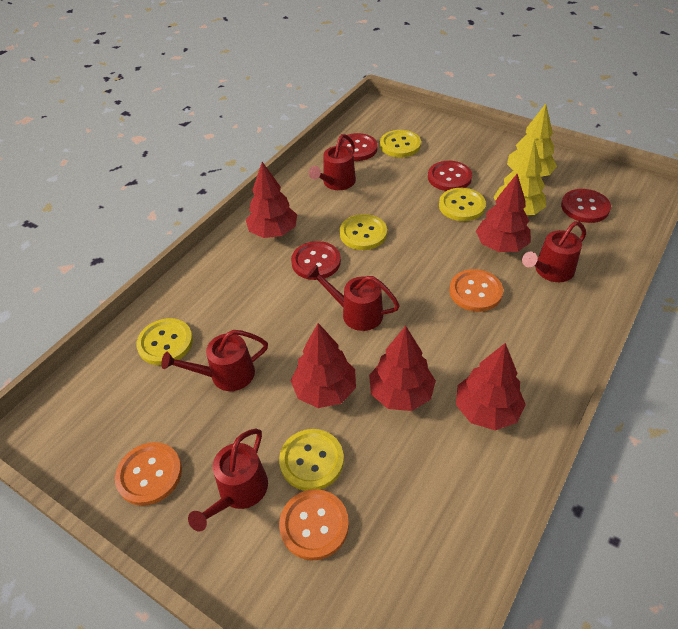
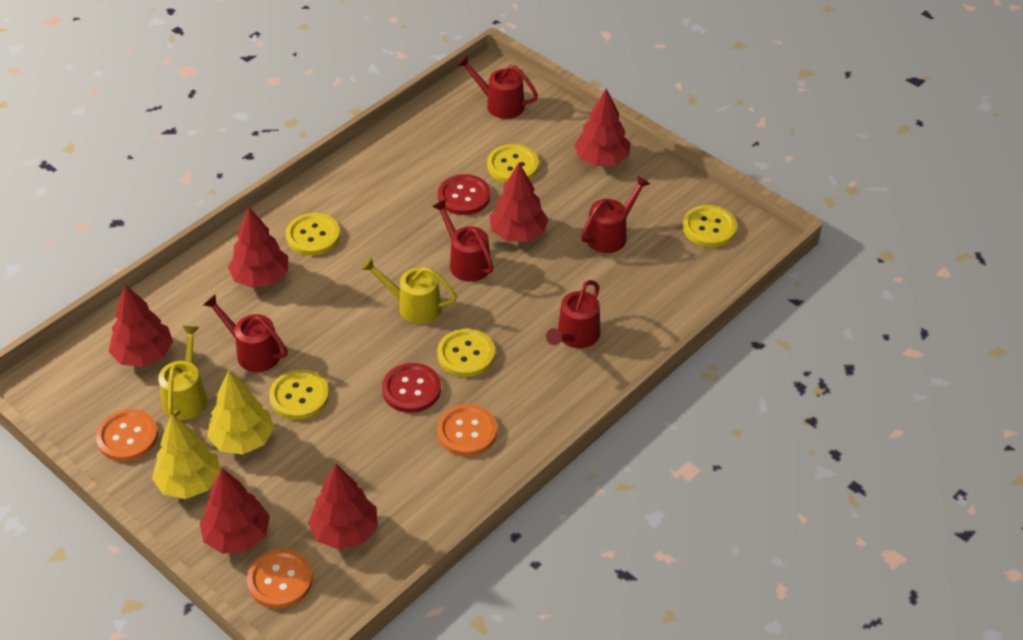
red button: 4 -> 2
red tree: 5 -> 6
yellow watering can: 0 -> 2

